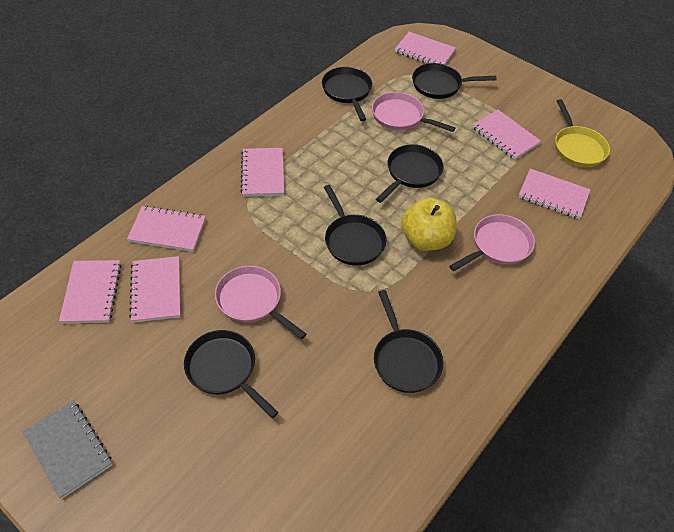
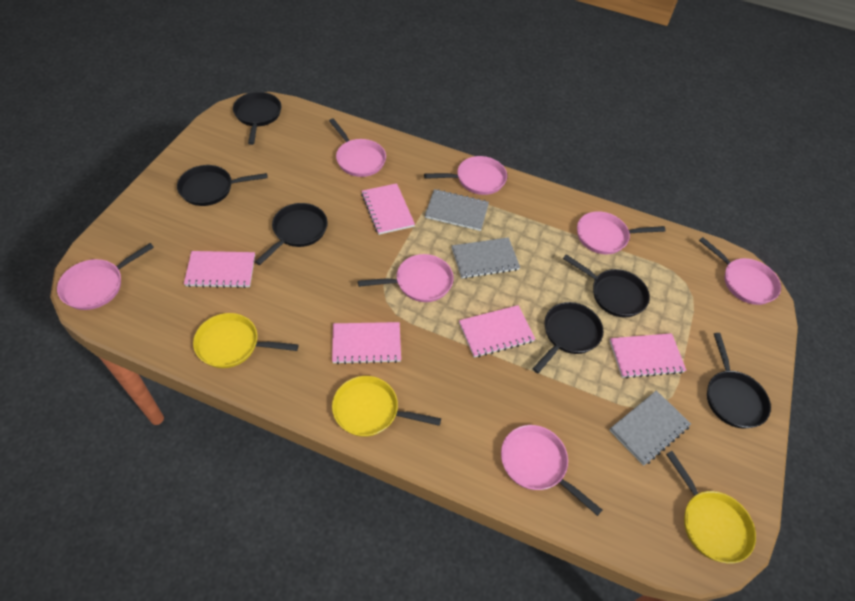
grey notebook: 1 -> 3
pink notebook: 7 -> 5
pink pan: 3 -> 7
yellow apple: 1 -> 0
yellow pan: 1 -> 3

